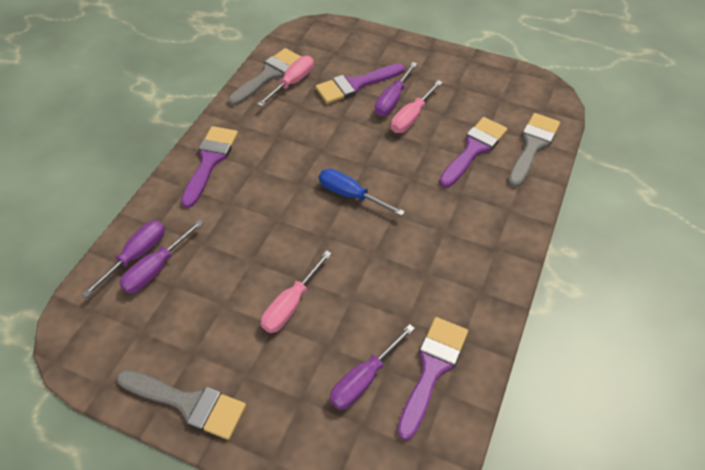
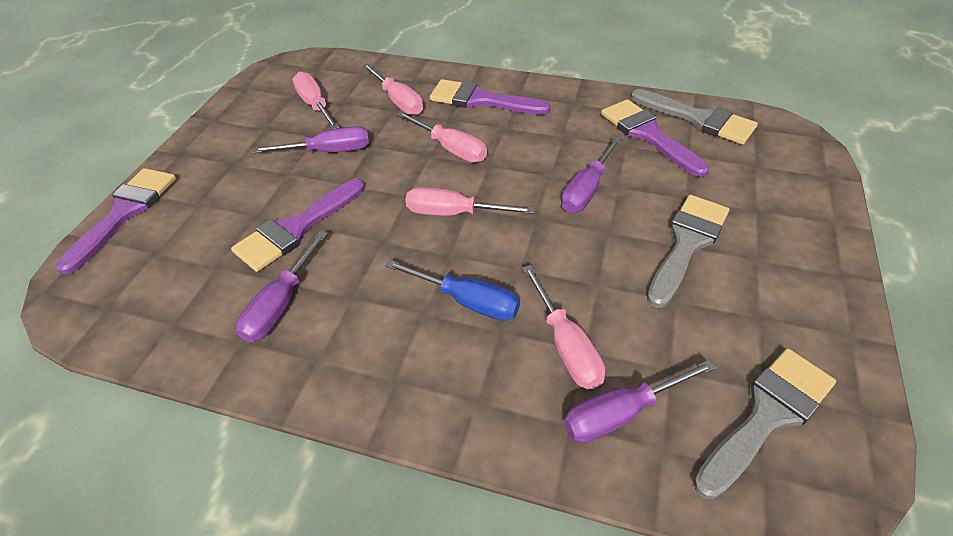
pink screwdriver: 3 -> 5

